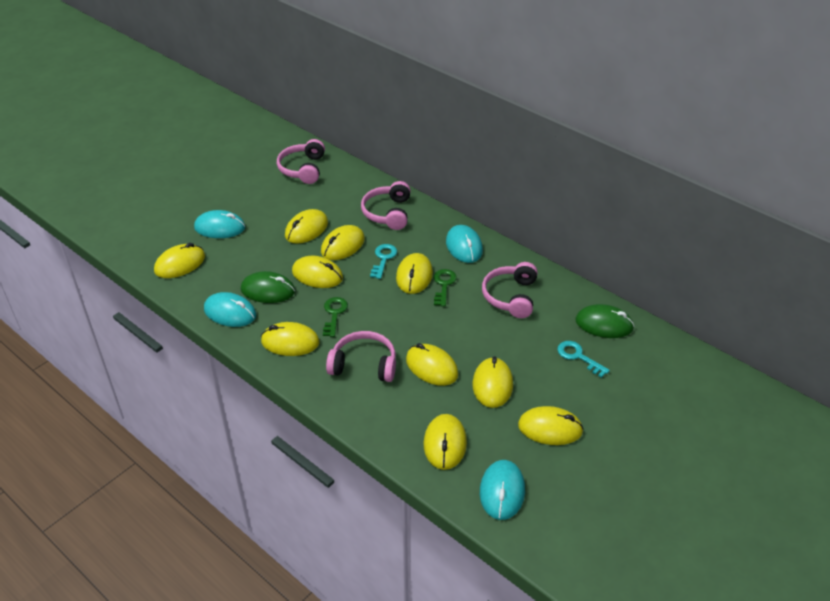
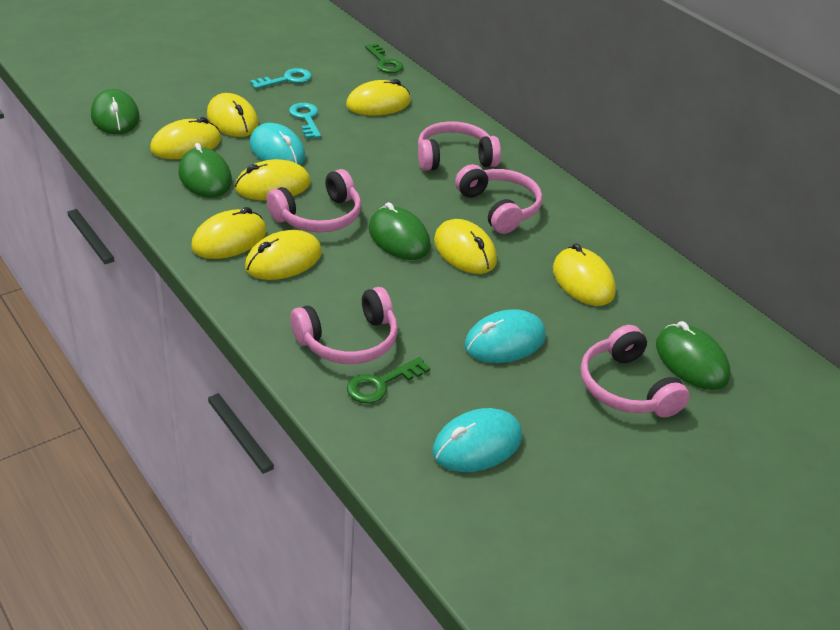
green mouse: 2 -> 4
pink headphones: 4 -> 5
turquoise mouse: 4 -> 3
yellow mouse: 10 -> 8

